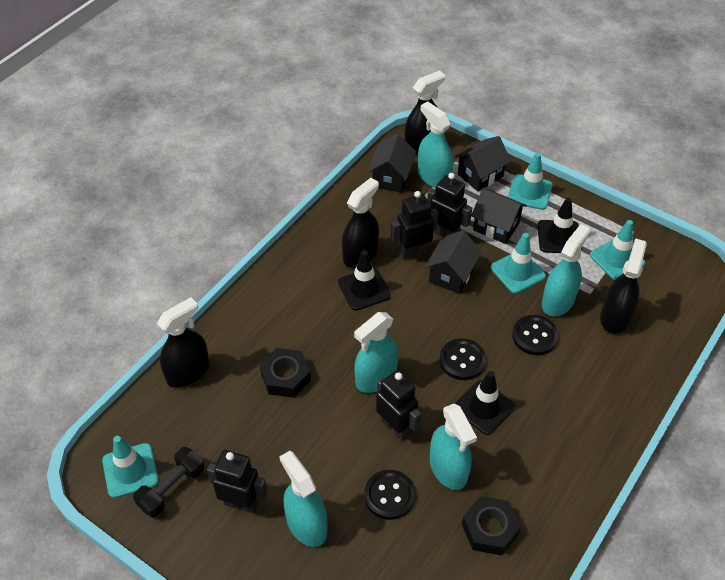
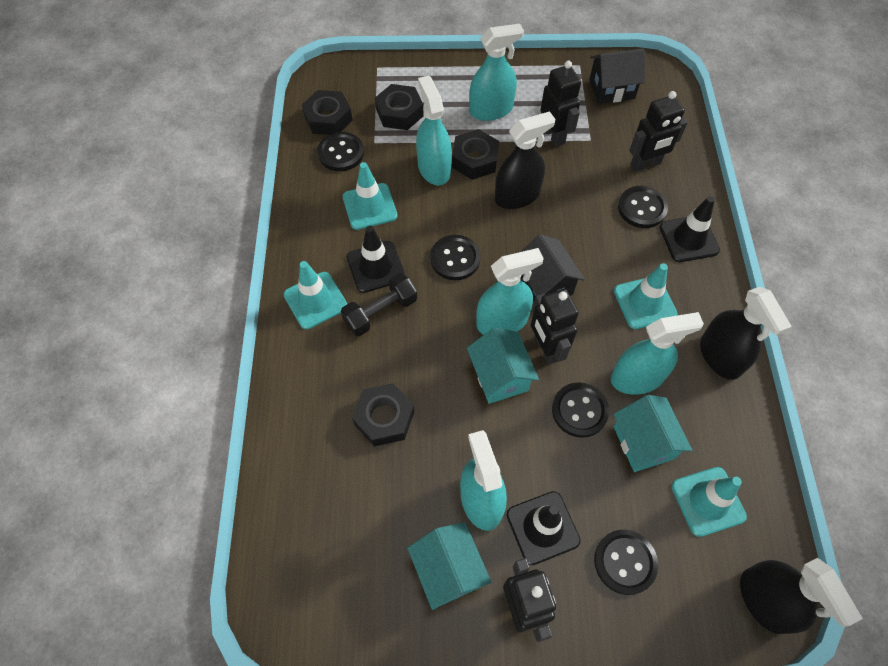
black button: 3 -> 5
black house: 4 -> 2
black nut: 2 -> 4
black spray bottle: 4 -> 3
turquoise house: 0 -> 3

